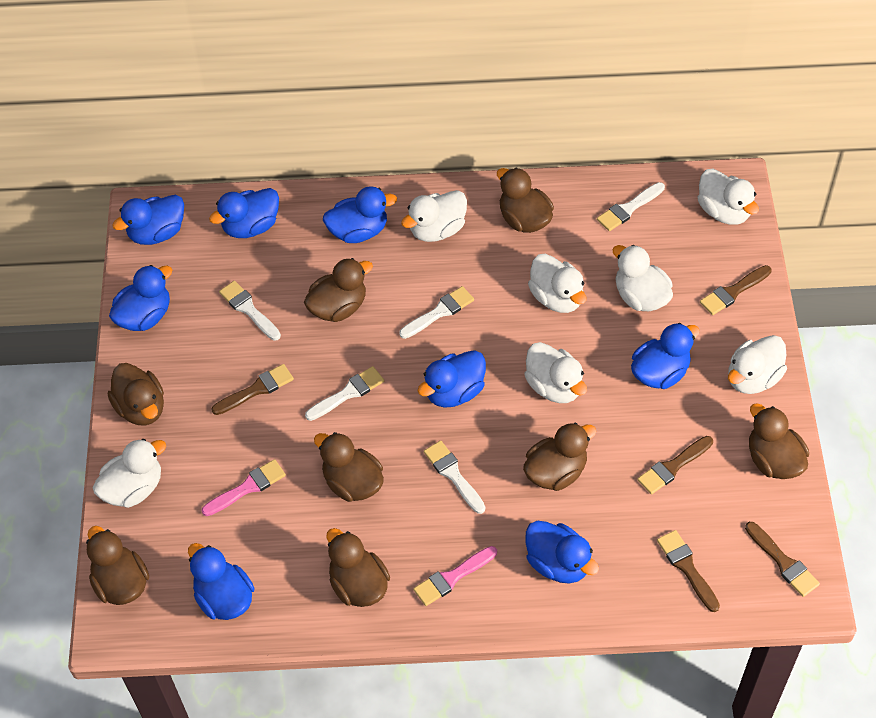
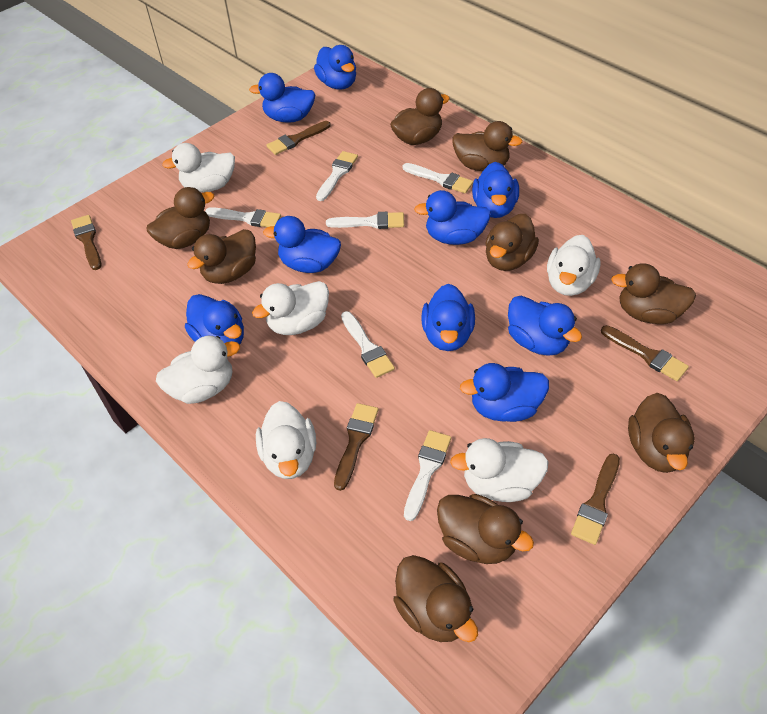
blue duck: 8 -> 9
brown duck: 8 -> 9
pink brush: 2 -> 0
white brush: 5 -> 6
white duck: 7 -> 6

